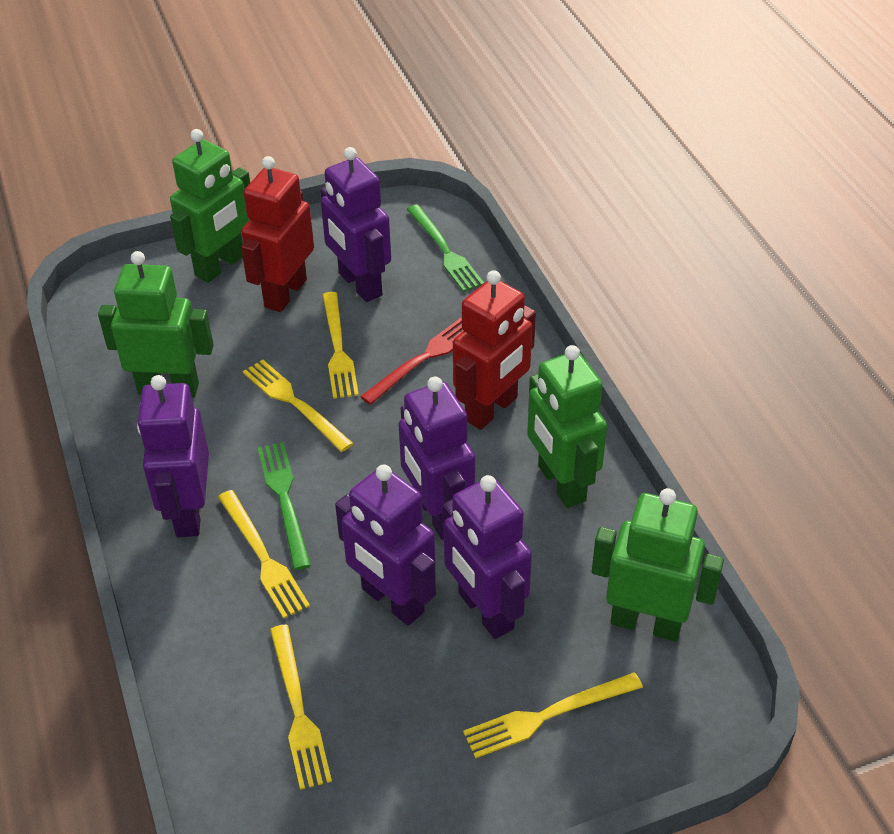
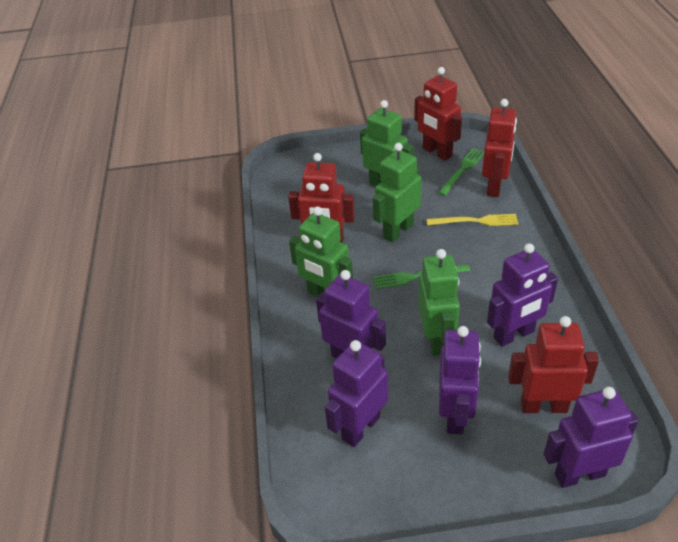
red fork: 1 -> 0
red robot: 2 -> 4
yellow fork: 5 -> 1

